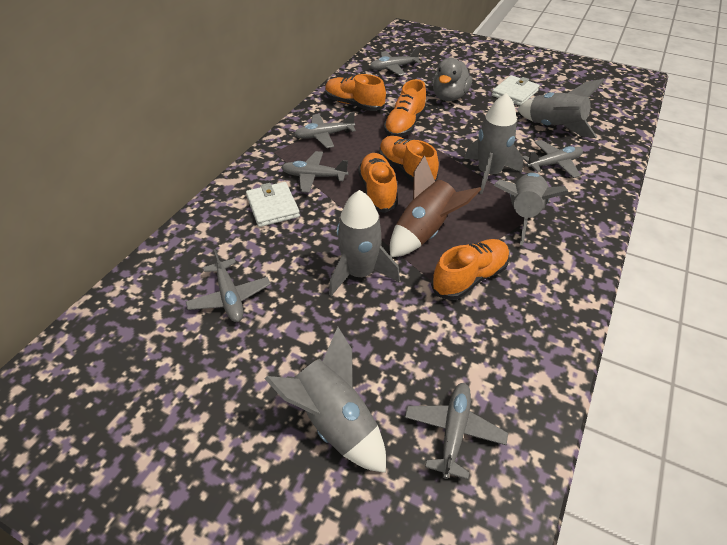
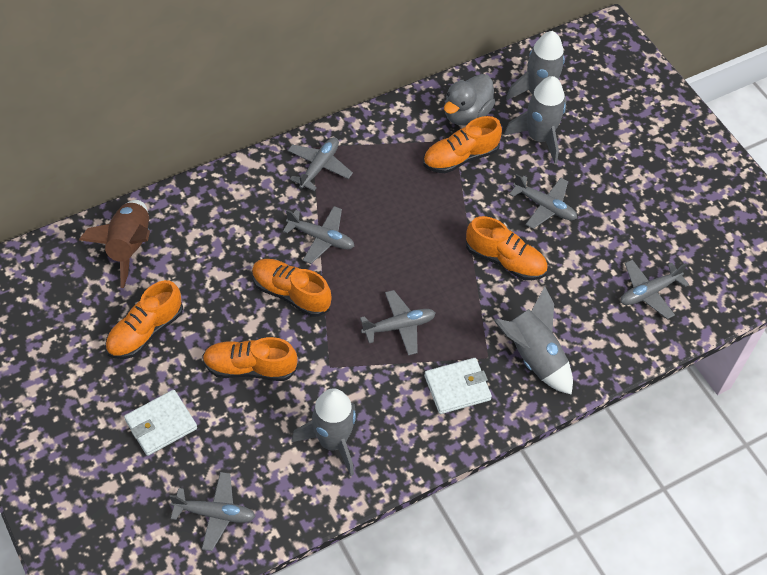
grey rocket: 5 -> 4

